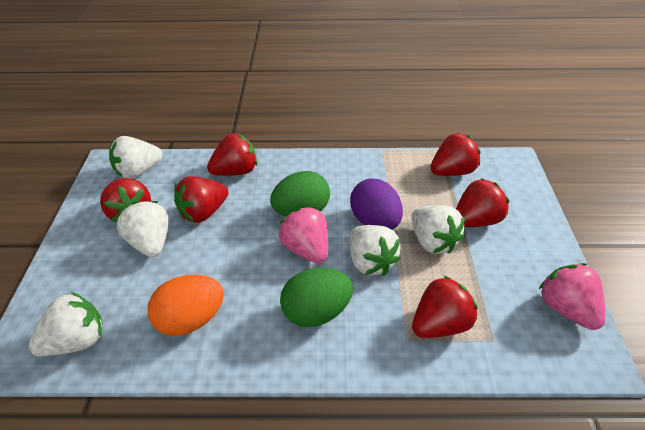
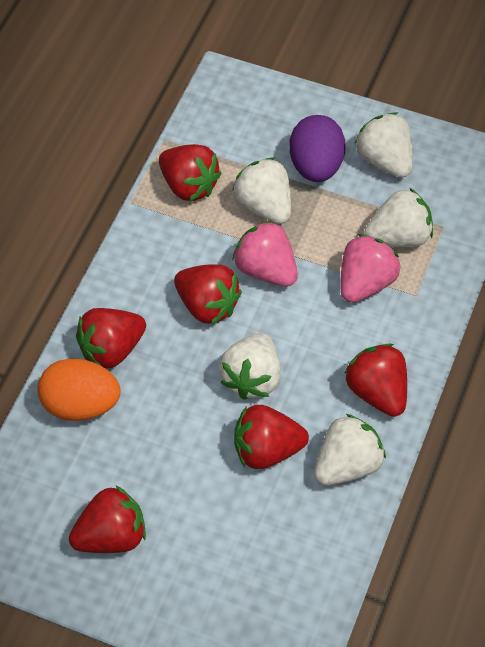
green egg: 2 -> 0

